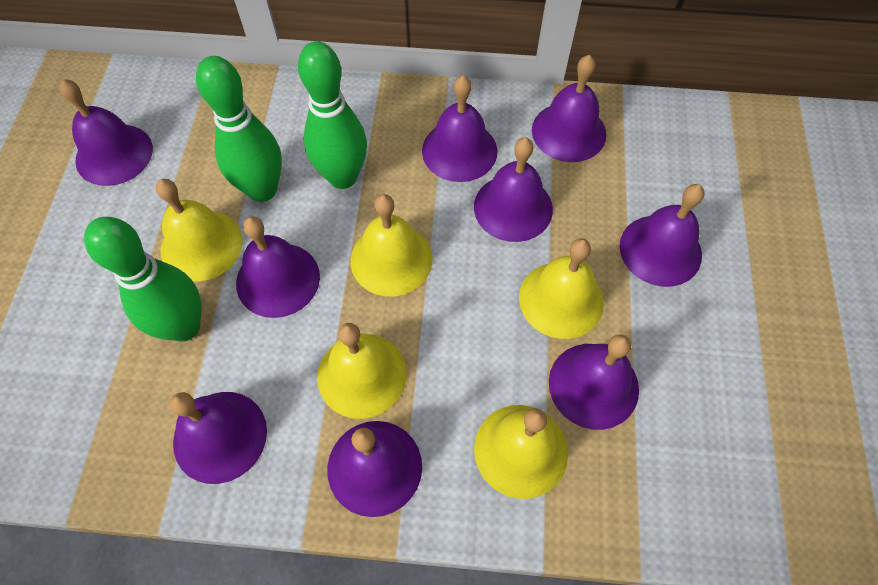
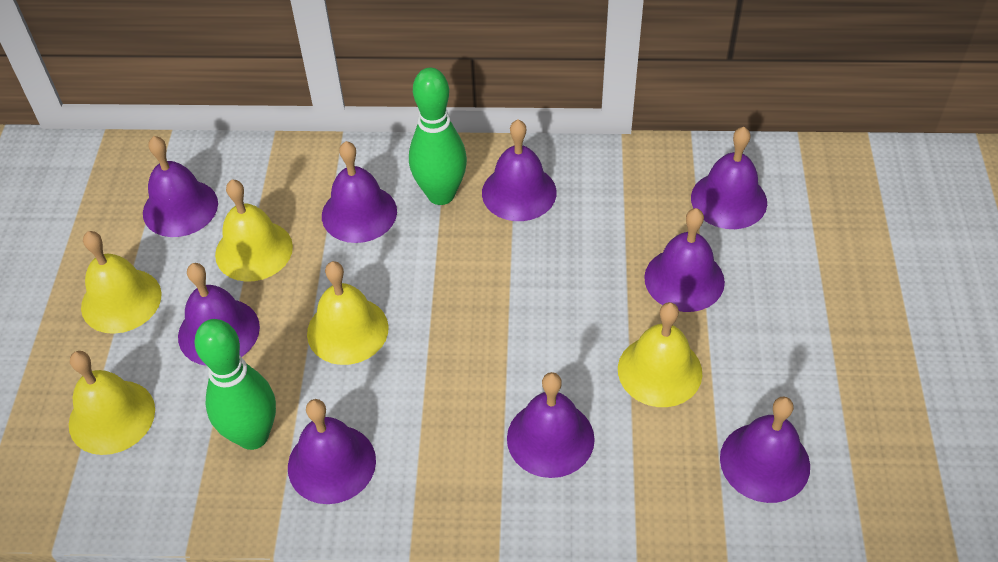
green bowling pin: 3 -> 2

